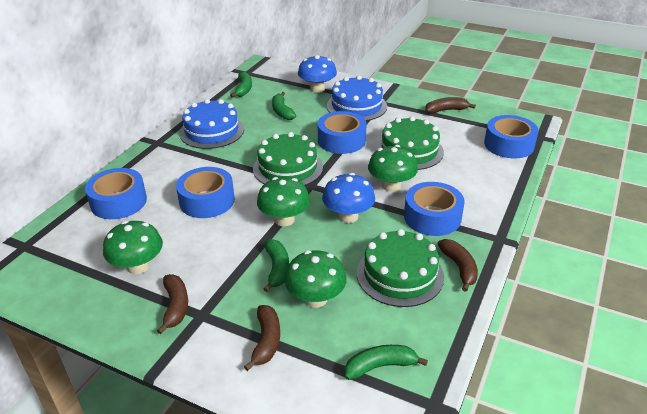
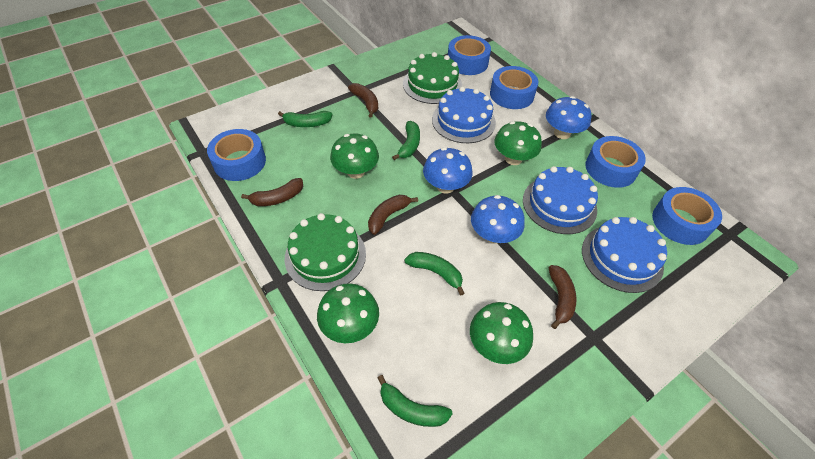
blue cake: 2 -> 3
blue mushroom: 2 -> 3
green cake: 3 -> 2

